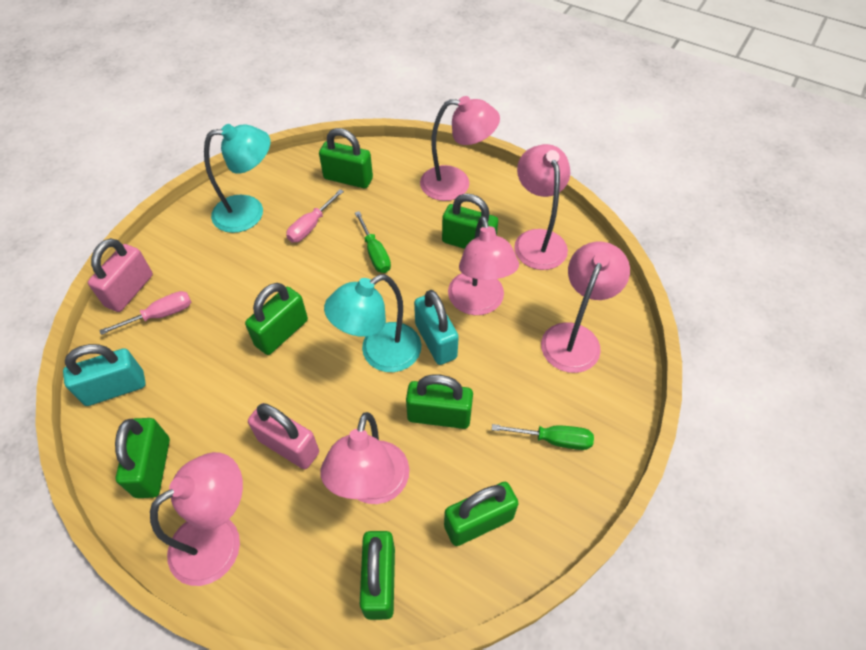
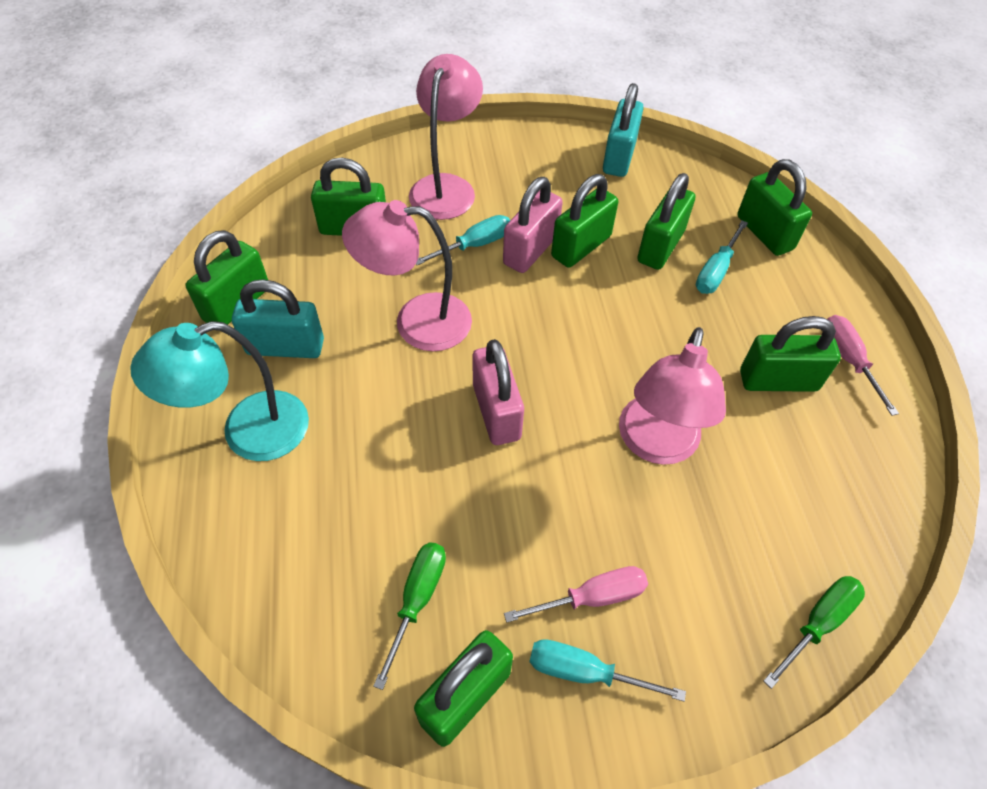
pink lamp: 6 -> 3
turquoise lamp: 2 -> 1
turquoise screwdriver: 0 -> 3

